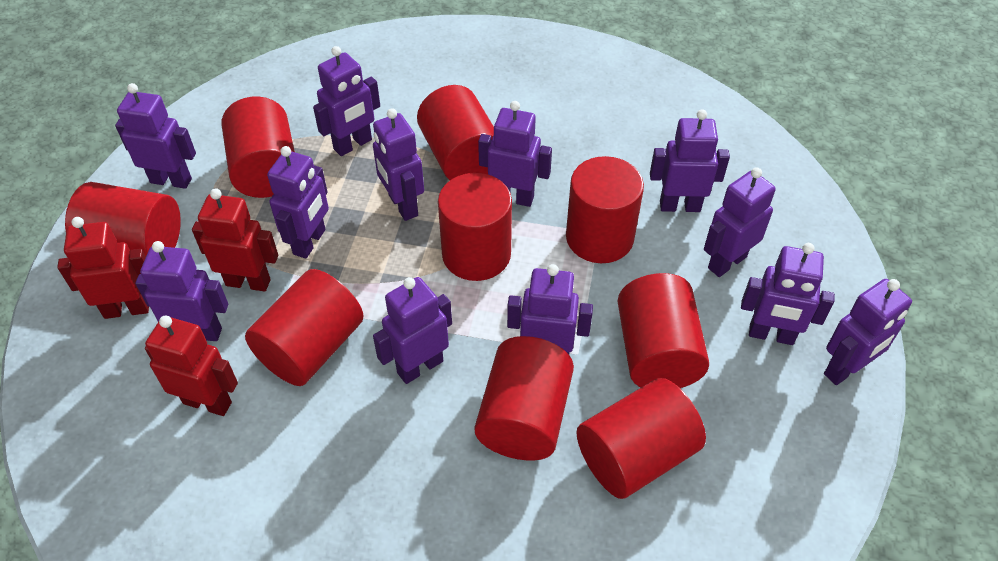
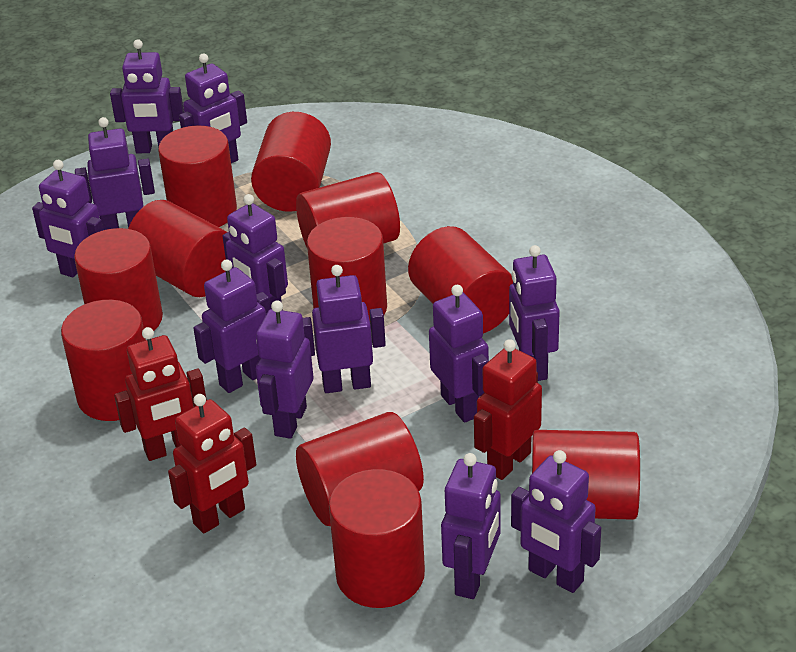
red cylinder: 9 -> 11

